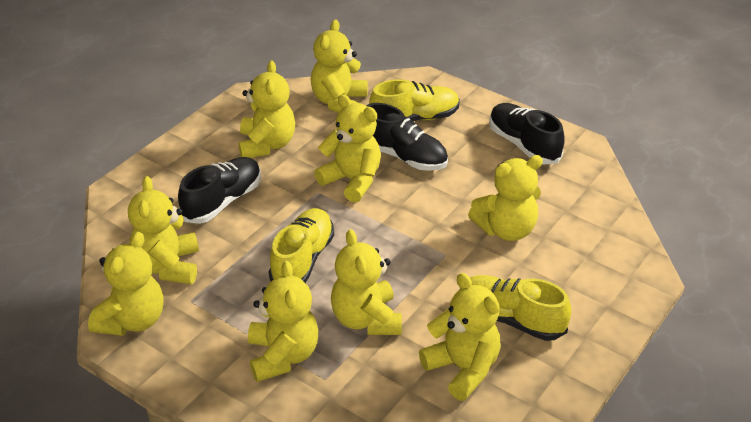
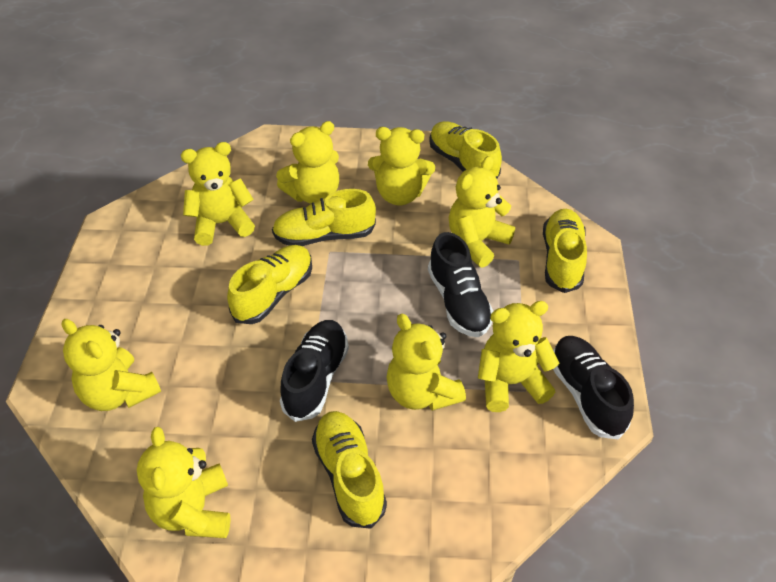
yellow shoe: 3 -> 5
yellow teddy bear: 9 -> 8

